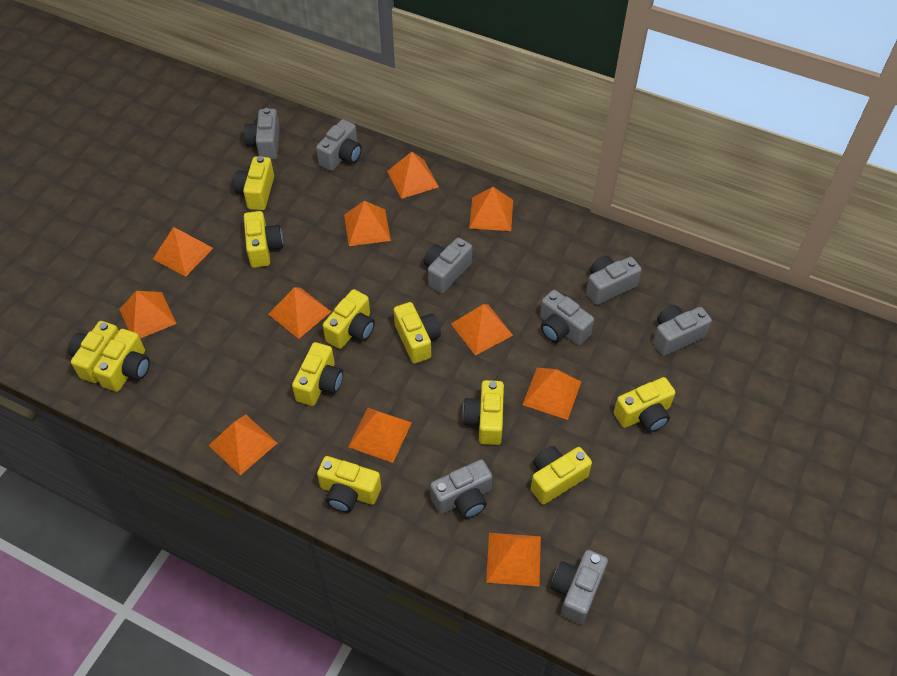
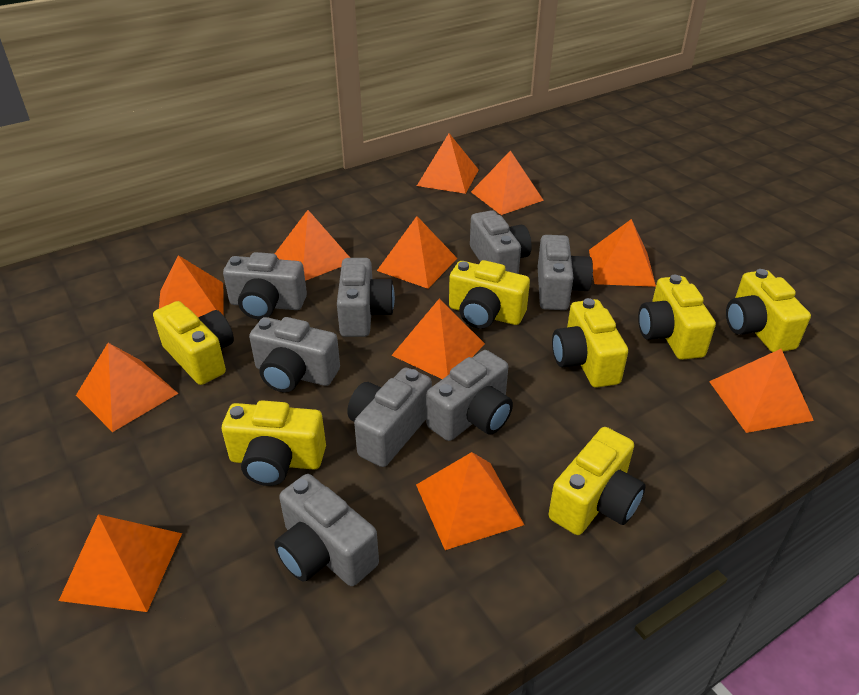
yellow camera: 11 -> 7

